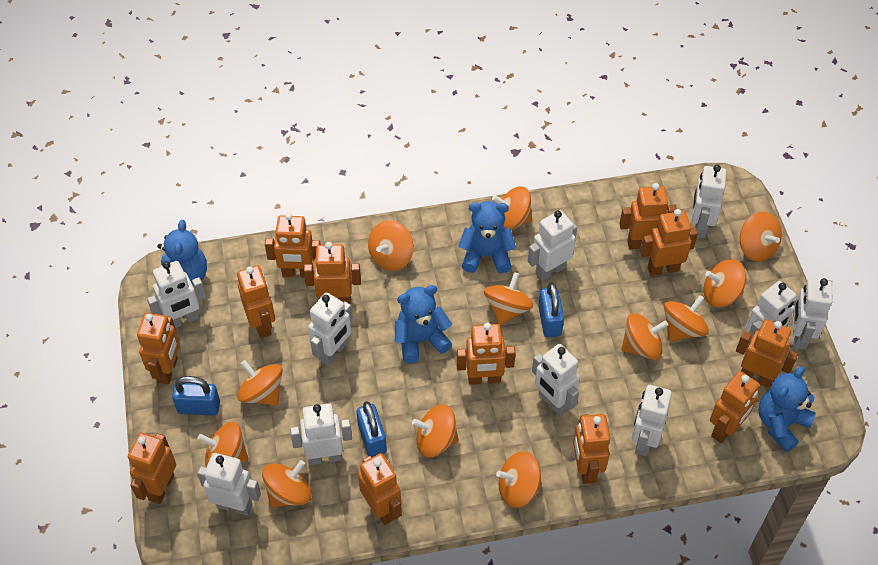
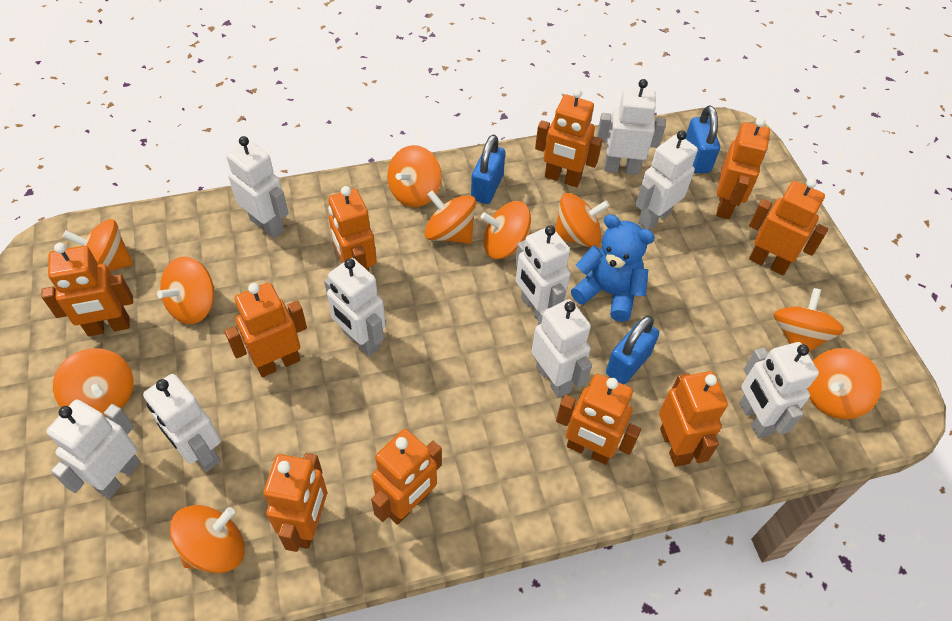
blue teddy bear: 4 -> 1
orange robot: 12 -> 10
orange spinning top: 12 -> 10
white robot: 10 -> 9

